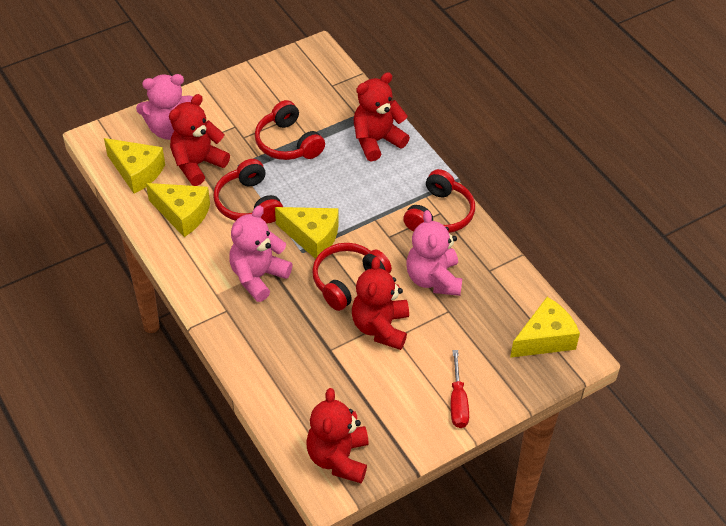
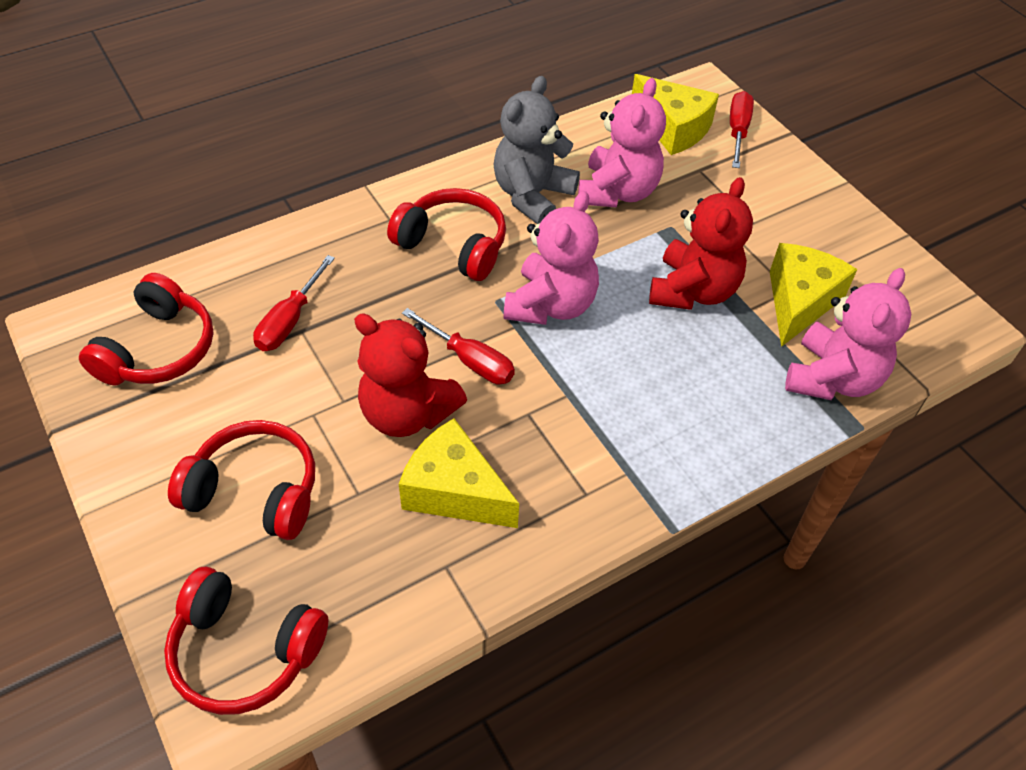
grey teddy bear: 0 -> 1
red screwdriver: 1 -> 3
red teddy bear: 4 -> 2
yellow cheese: 4 -> 3

